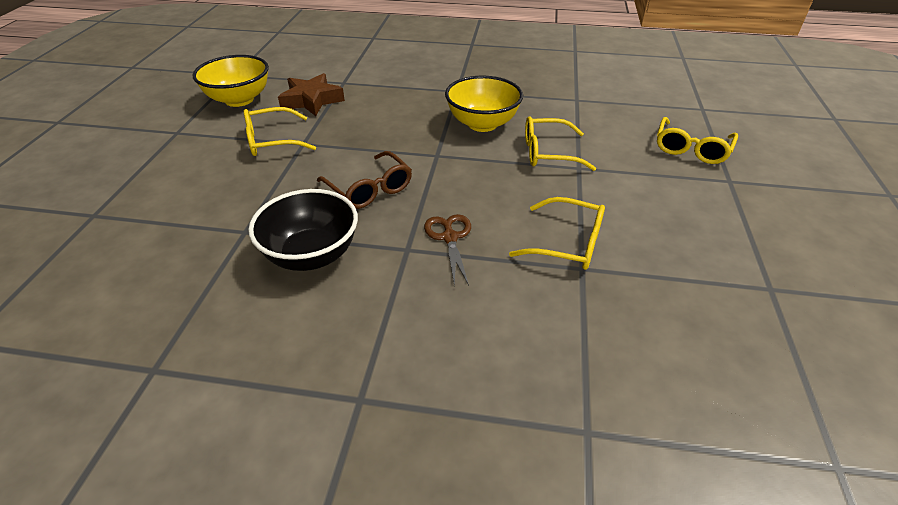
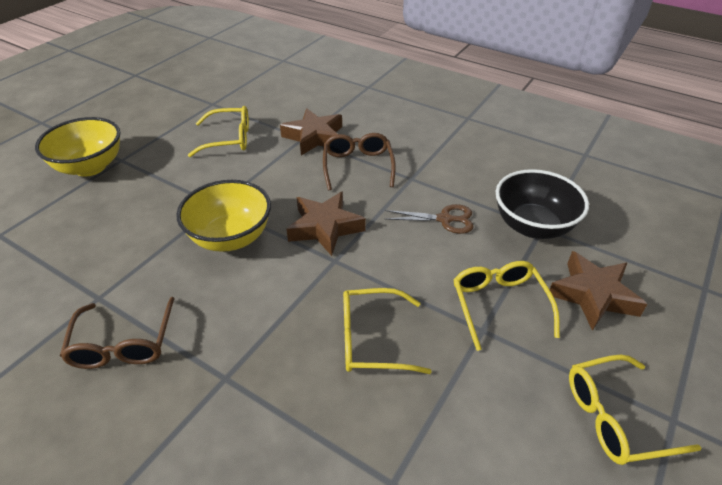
brown glasses: 1 -> 2
brown star: 1 -> 3

